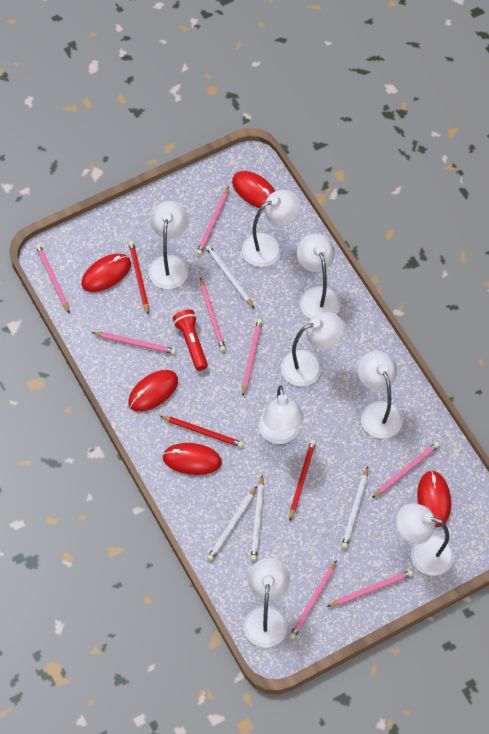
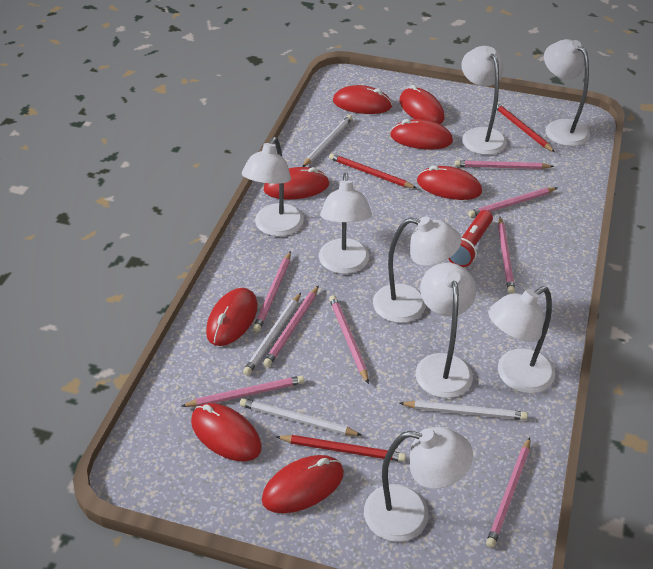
red mouse: 5 -> 8

